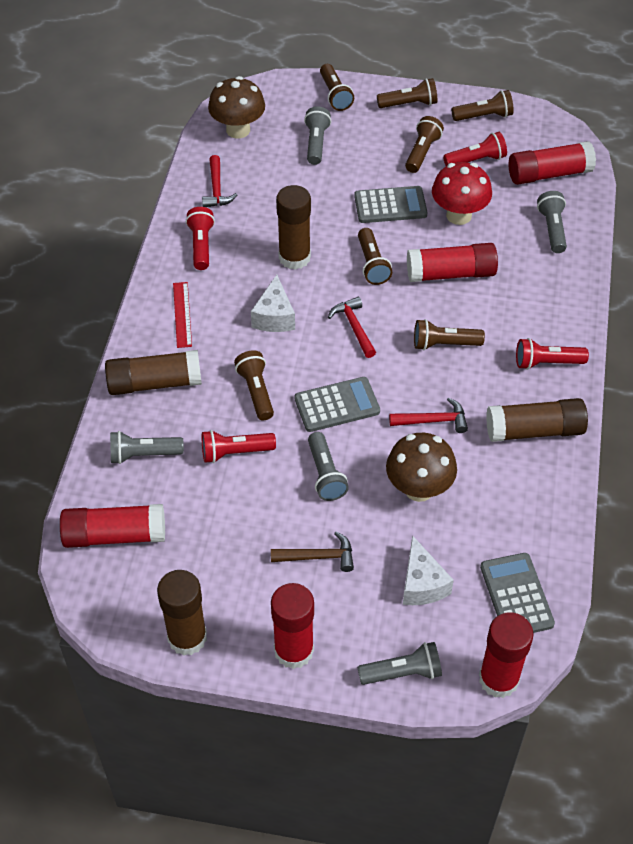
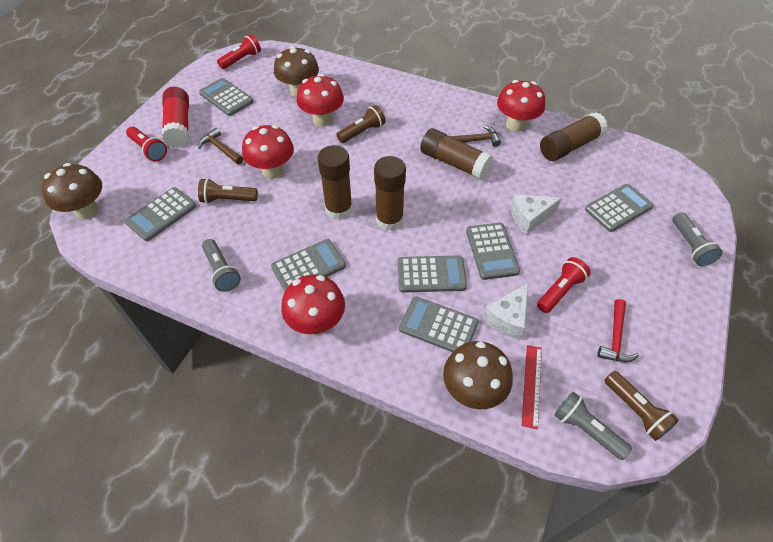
brown flashlight: 7 -> 3
brown hammer: 1 -> 2
brown mushroom: 2 -> 3
grey calculator: 3 -> 7
grey flashlight: 5 -> 3
red flashlight: 4 -> 3
red glue stick: 5 -> 1
red hammer: 3 -> 1
red mushroom: 1 -> 4

